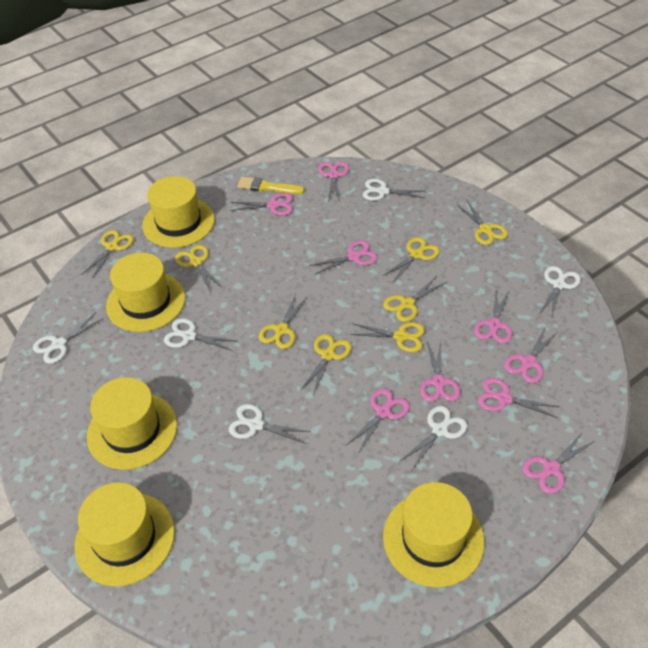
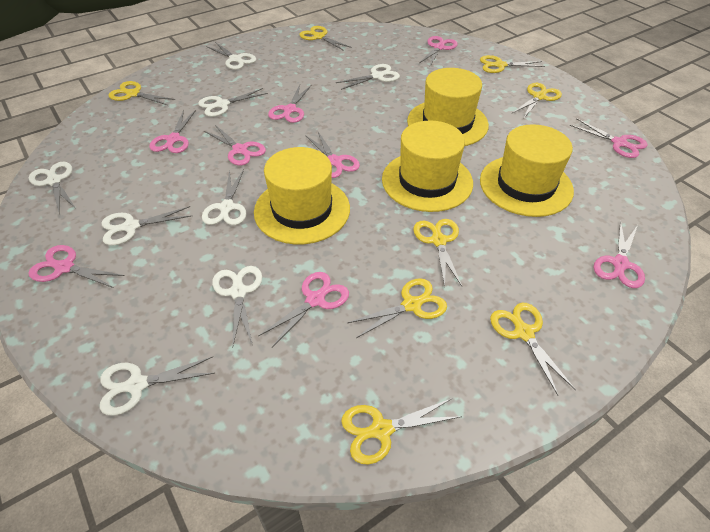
white scissors: 6 -> 8
yellow brush: 1 -> 0
yellow hat: 5 -> 4

